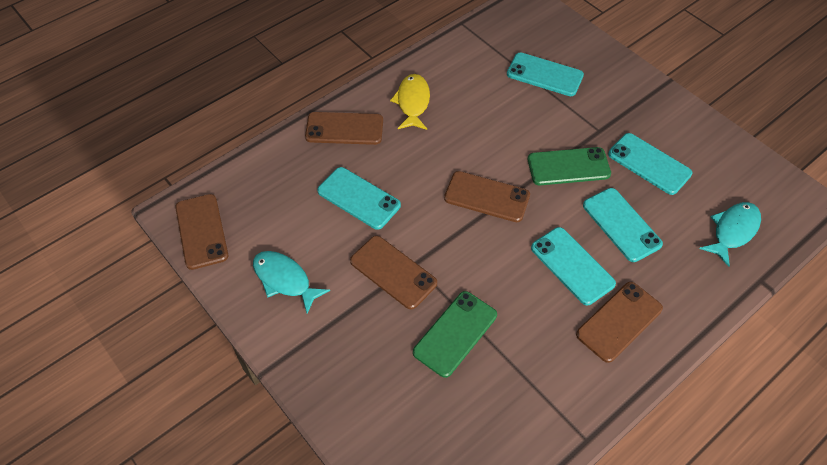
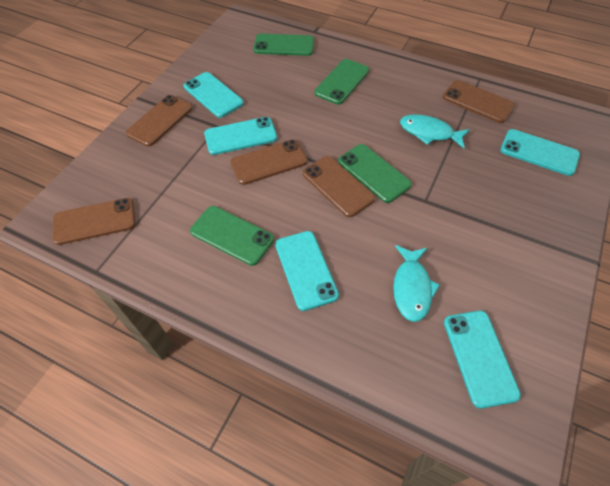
green phone: 2 -> 4
yellow fish: 1 -> 0

